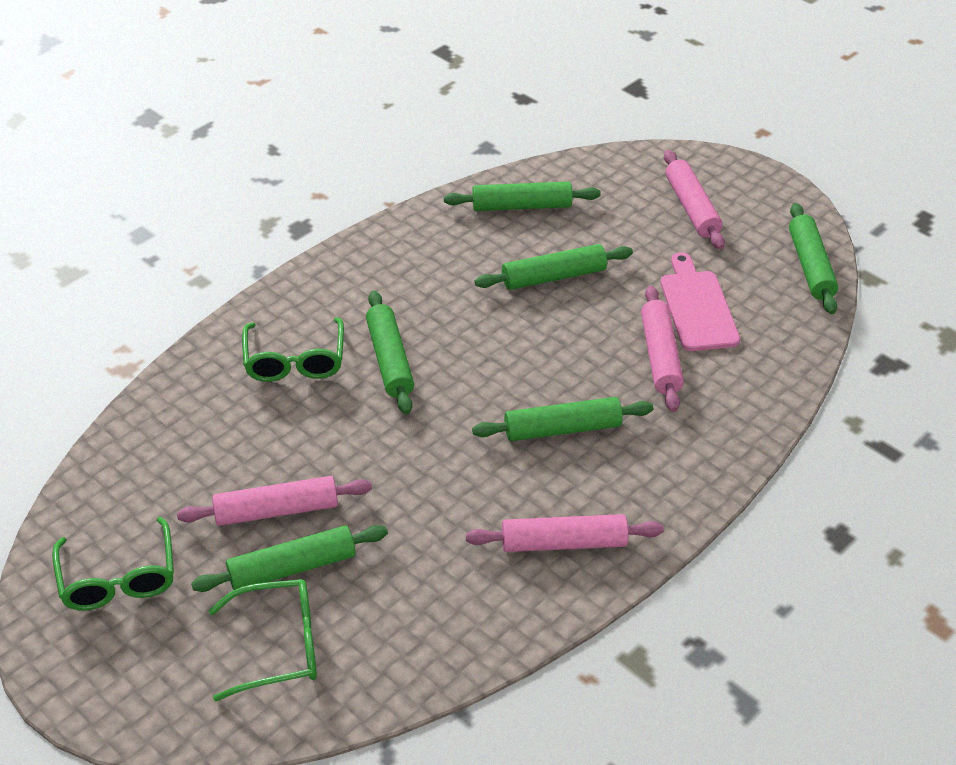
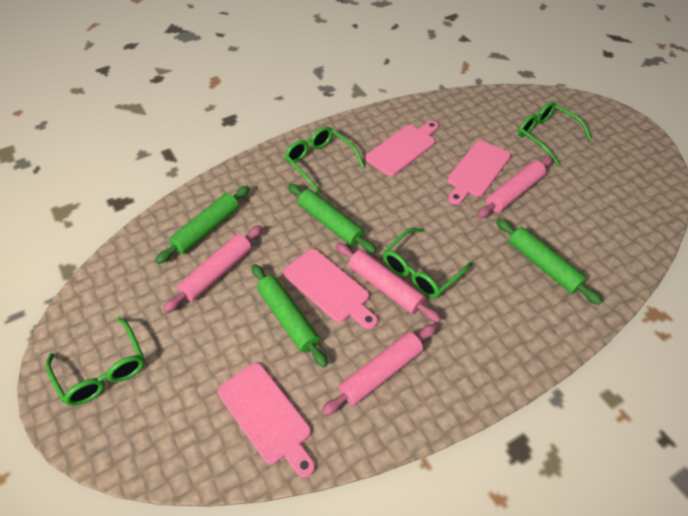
green glasses: 3 -> 4
green rolling pin: 6 -> 4
pink cutting board: 1 -> 4

